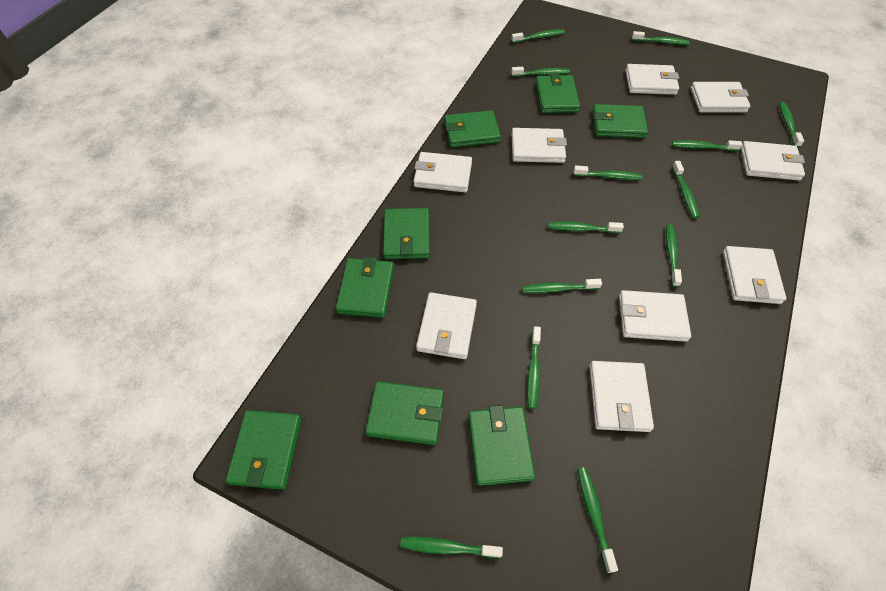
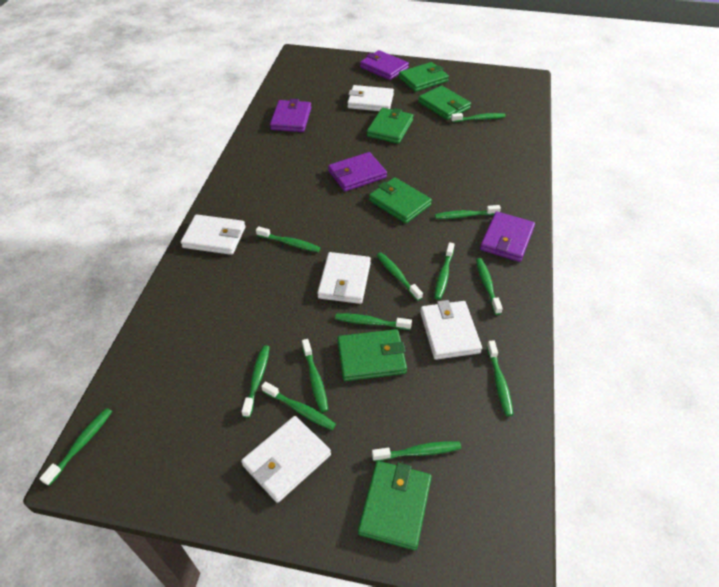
green wallet: 8 -> 6
purple wallet: 0 -> 4
white wallet: 9 -> 5

